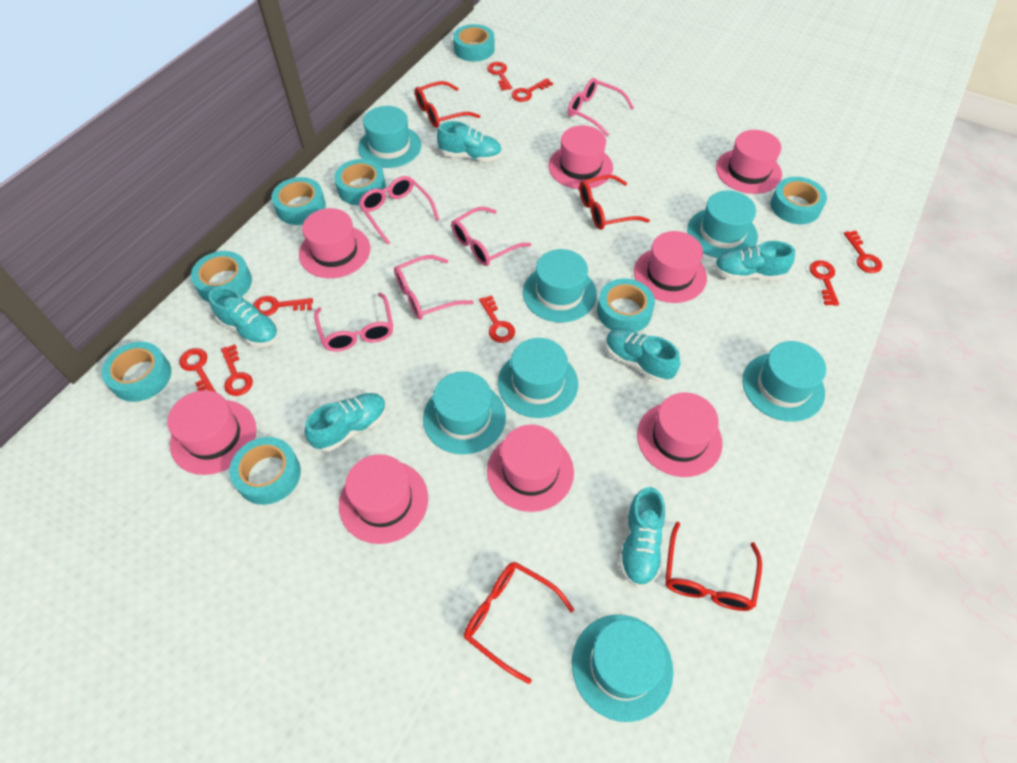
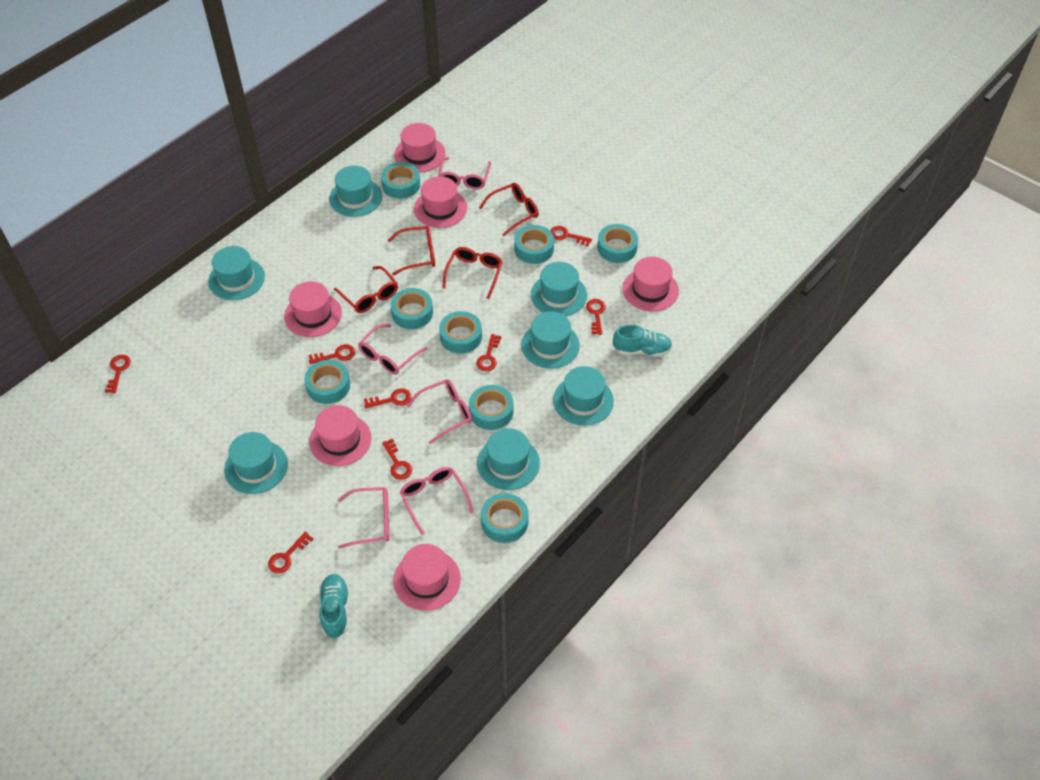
pink hat: 8 -> 6
turquoise shoe: 6 -> 2

